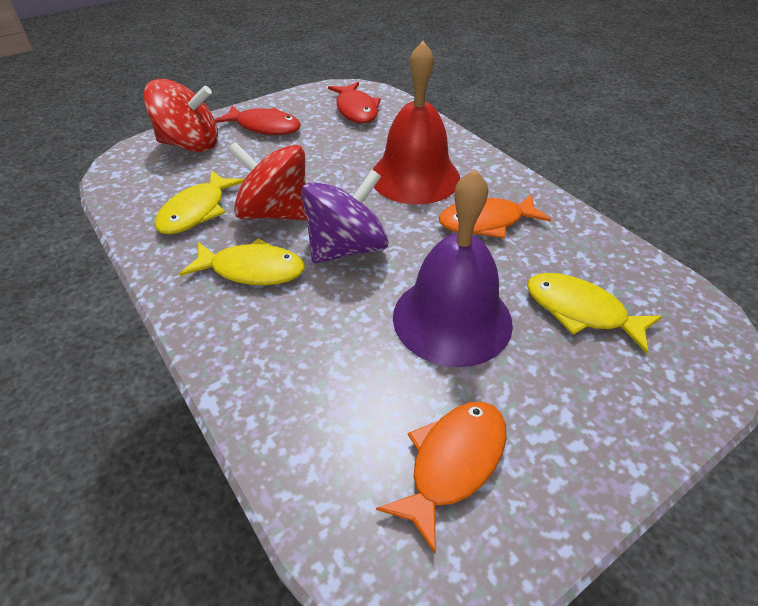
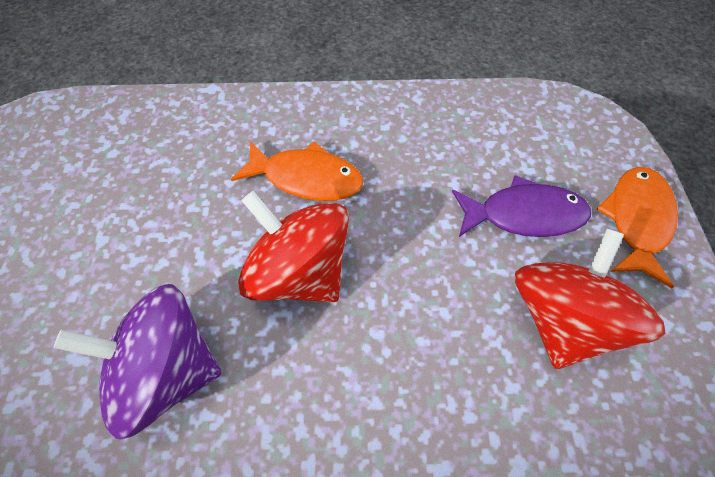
purple bell: 1 -> 0
purple fish: 0 -> 1
red bell: 1 -> 0
red fish: 2 -> 0
yellow fish: 3 -> 0

